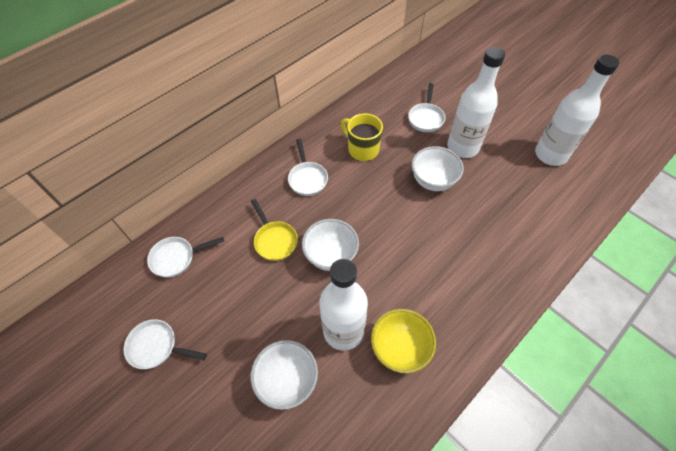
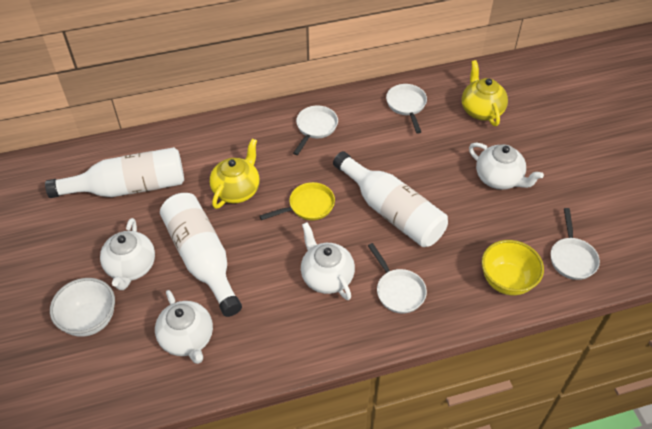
white bowl: 3 -> 1
white teapot: 0 -> 4
yellow mug: 1 -> 0
yellow teapot: 0 -> 2

